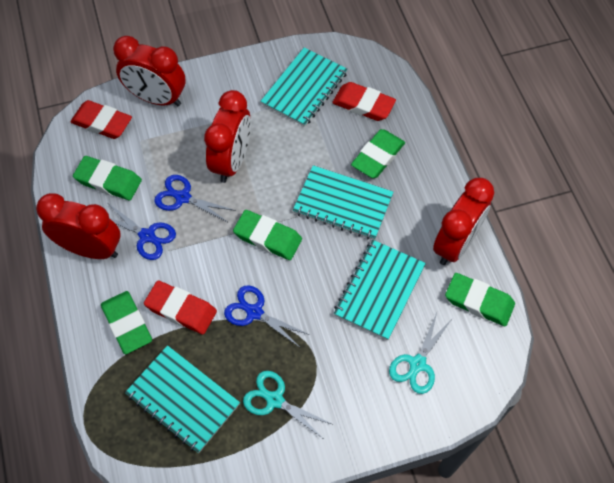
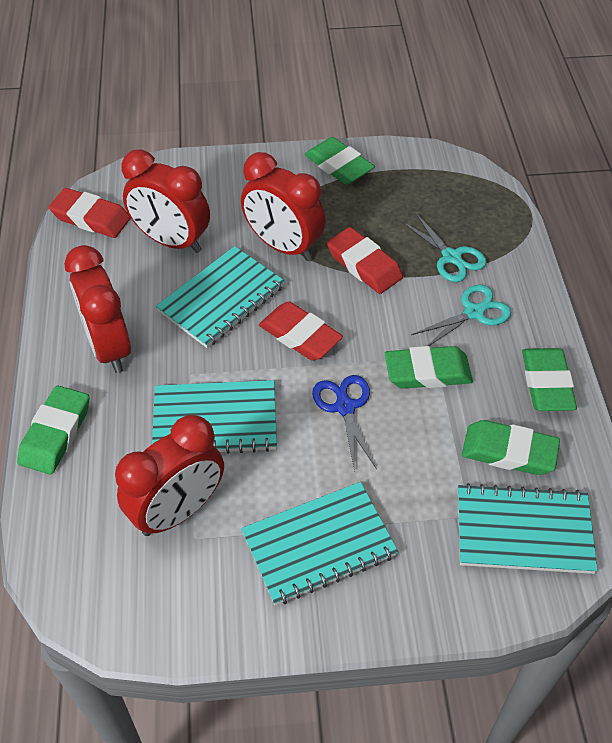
blue scissors: 3 -> 1

